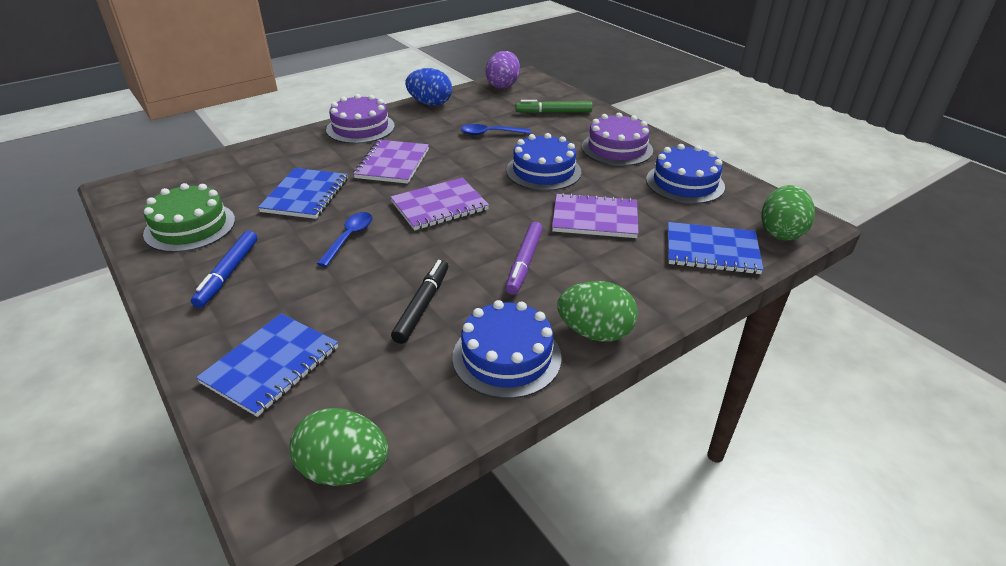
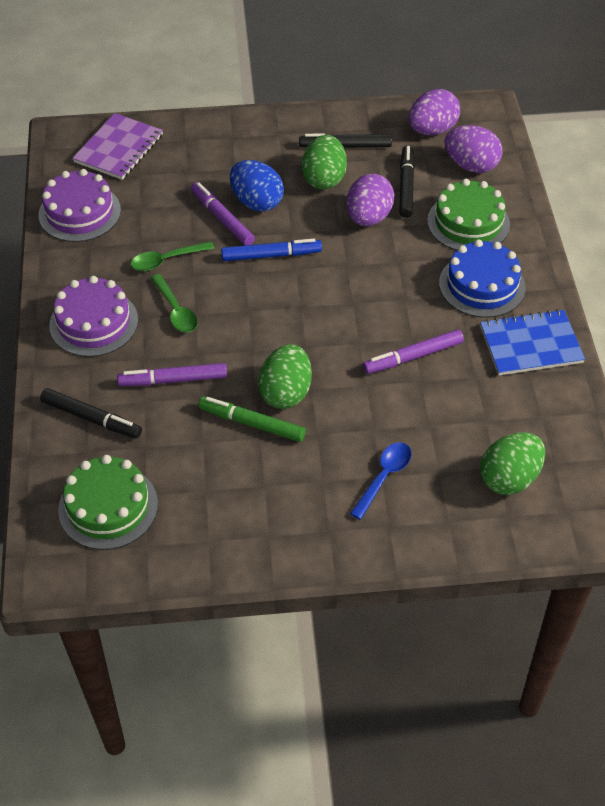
black marker: 1 -> 3
blue cake: 3 -> 1
blue notebook: 3 -> 1
blue spoon: 2 -> 1
green cake: 1 -> 2
green spoon: 0 -> 2
purple egg: 1 -> 3
purple marker: 1 -> 3
purple notebook: 3 -> 1

